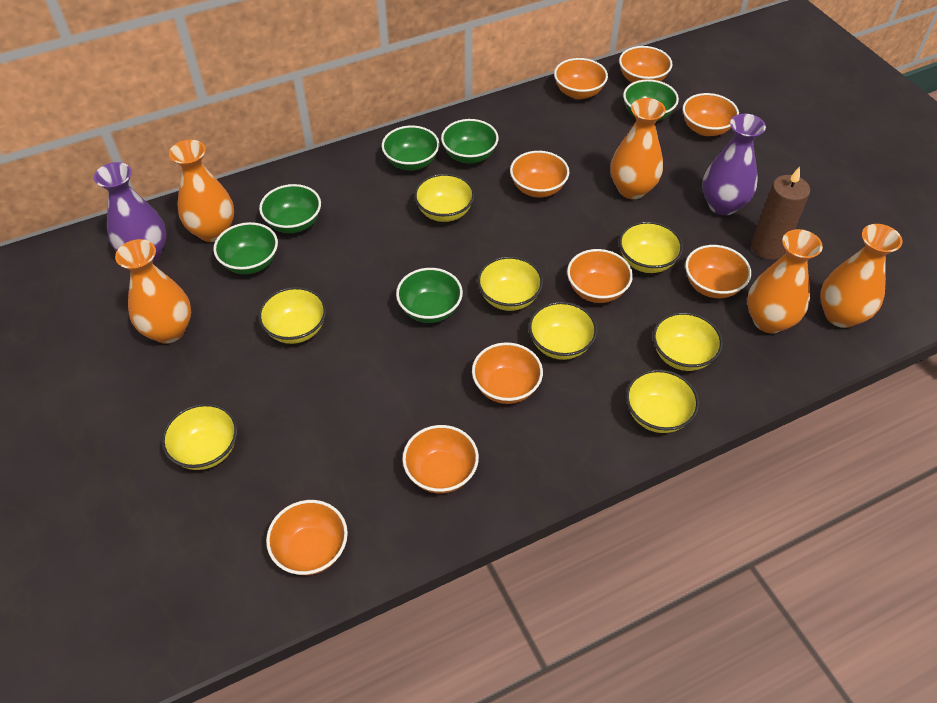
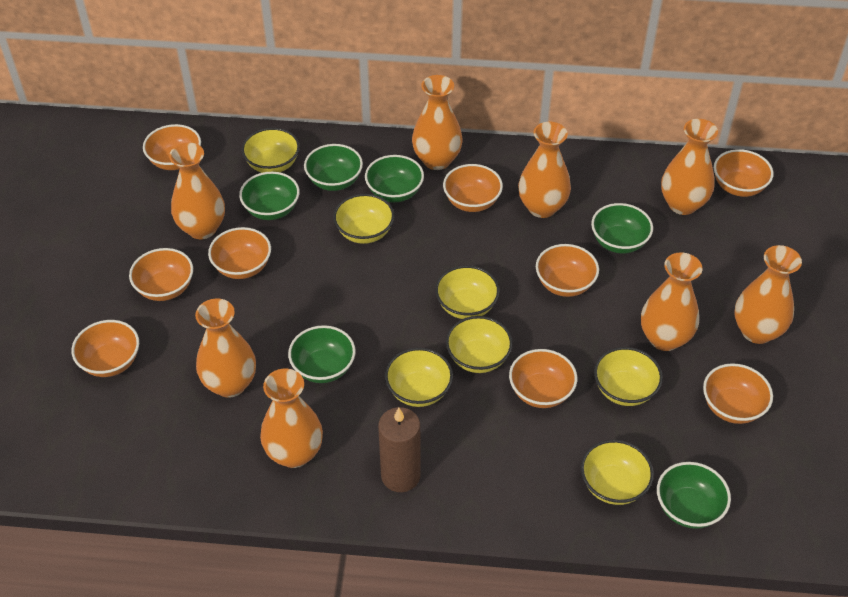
orange vase: 5 -> 8
purple vase: 2 -> 0
yellow bowl: 8 -> 7

